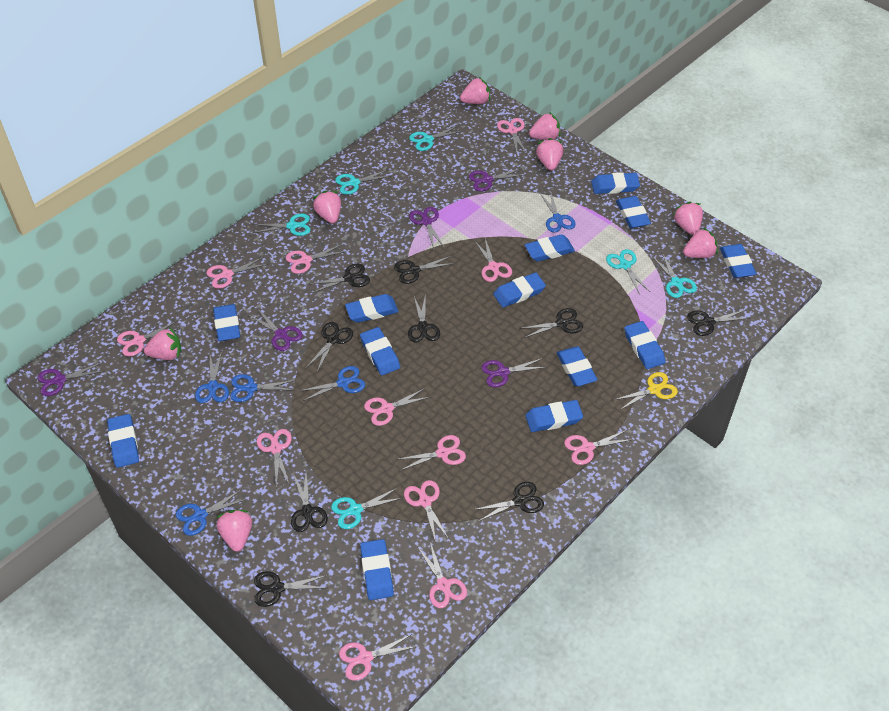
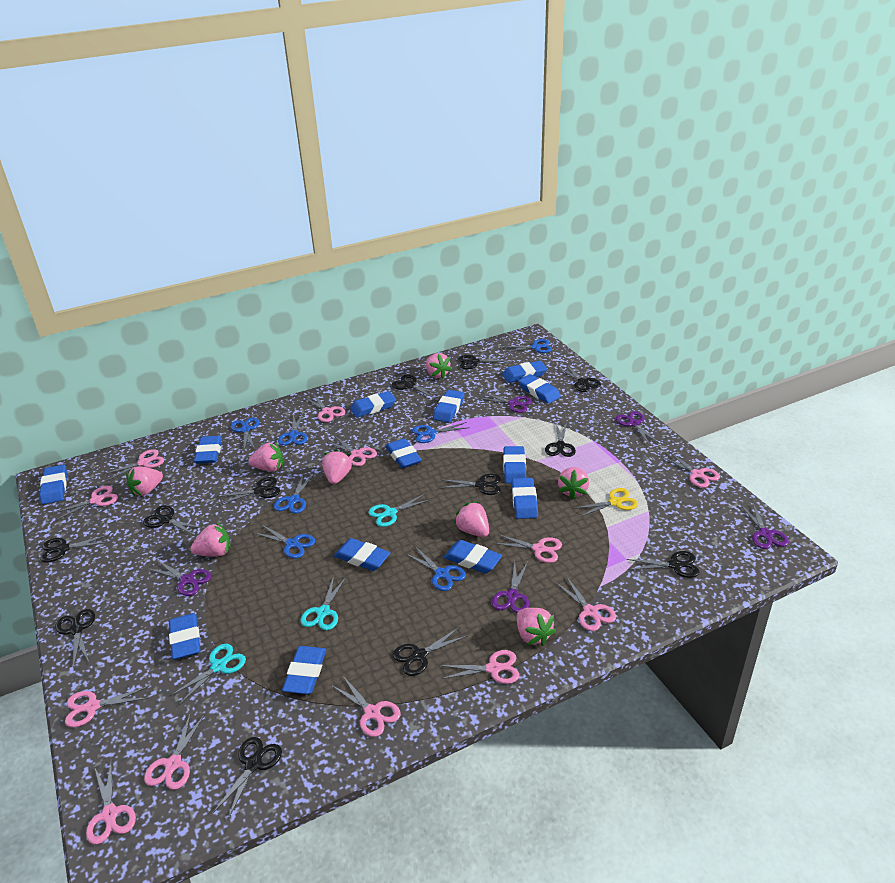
black scissors: 9 -> 12
blue scissors: 5 -> 7
turquoise scissors: 6 -> 3

